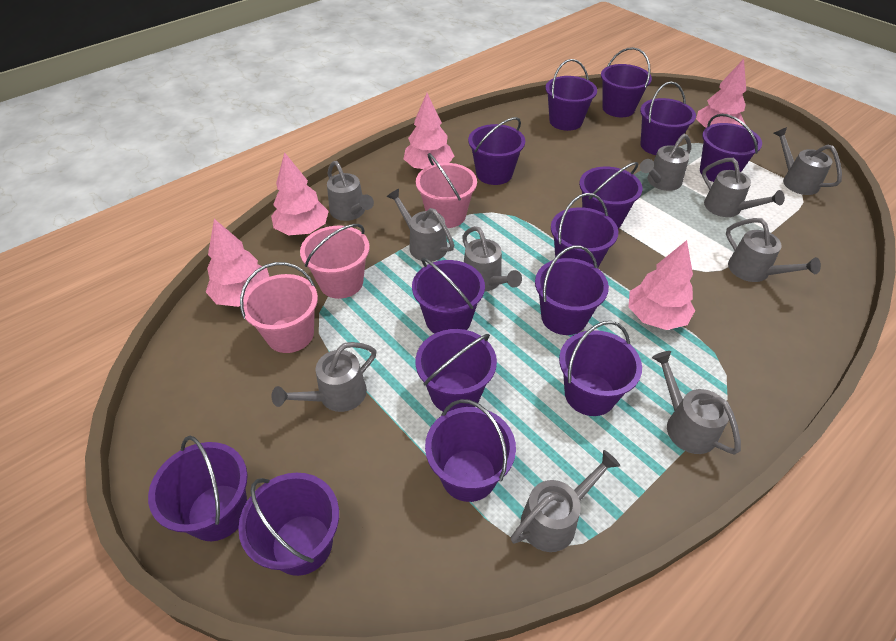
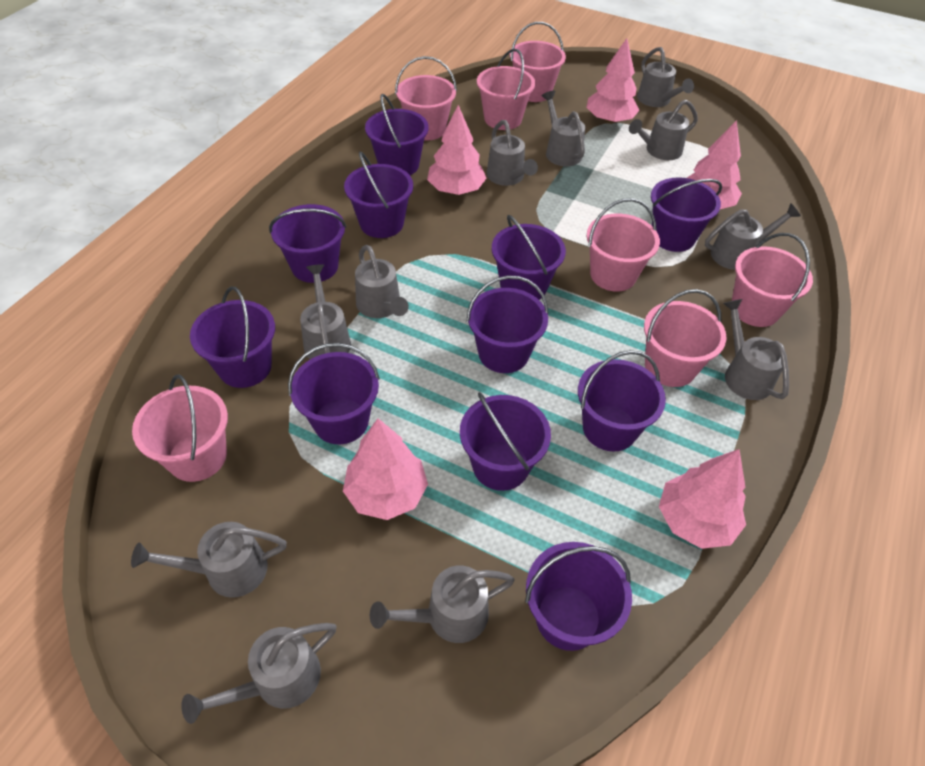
grey watering can: 10 -> 11
pink bucket: 3 -> 7
purple bucket: 14 -> 11

